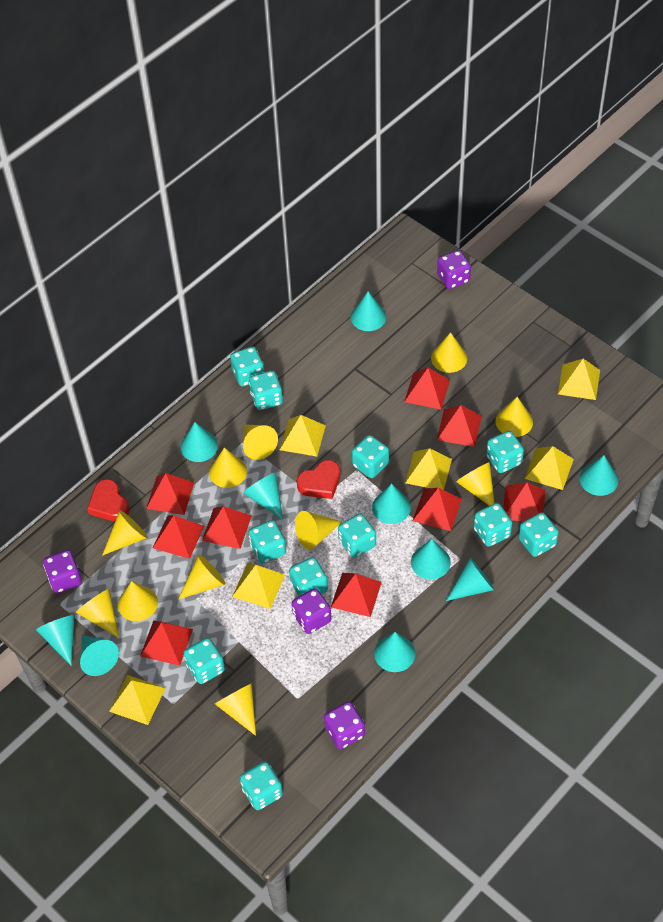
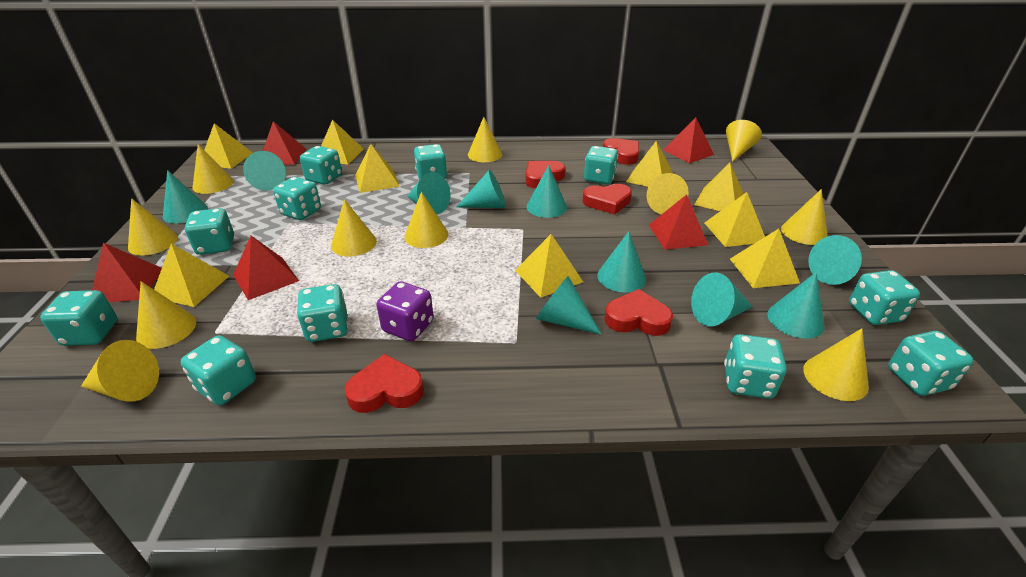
purple dice: 4 -> 1
red heart: 2 -> 5
red pyramid: 9 -> 5
yellow pyramid: 6 -> 9

